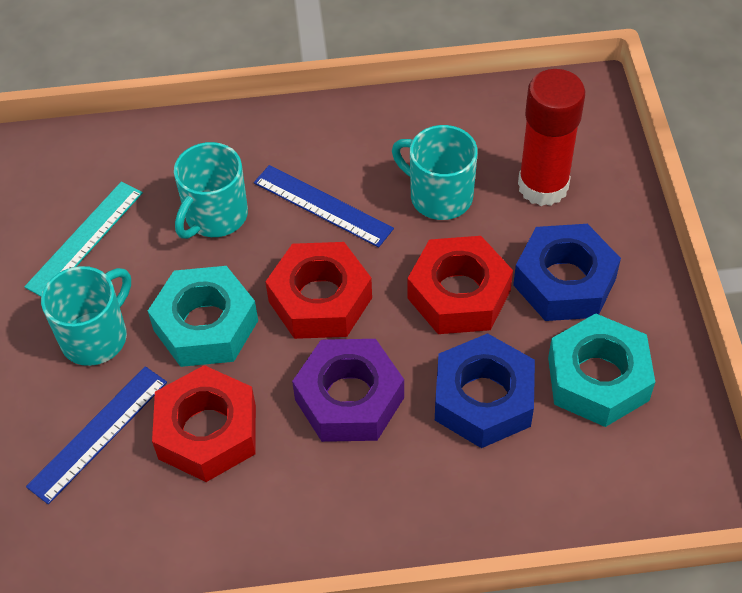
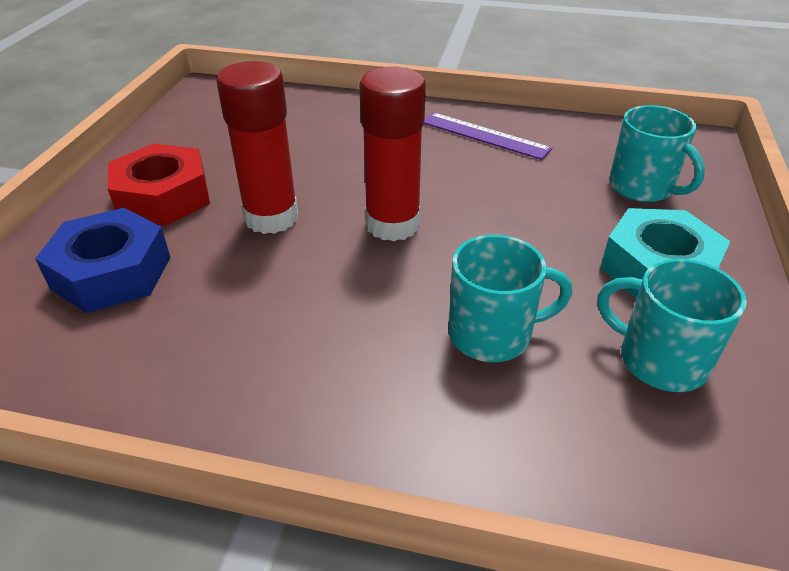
blue nut: 2 -> 1
blue ruler: 2 -> 0
purple nut: 1 -> 0
purple ruler: 0 -> 1
red glue stick: 1 -> 2
red nut: 3 -> 1
turquoise nut: 2 -> 1
turquoise ruler: 1 -> 0

